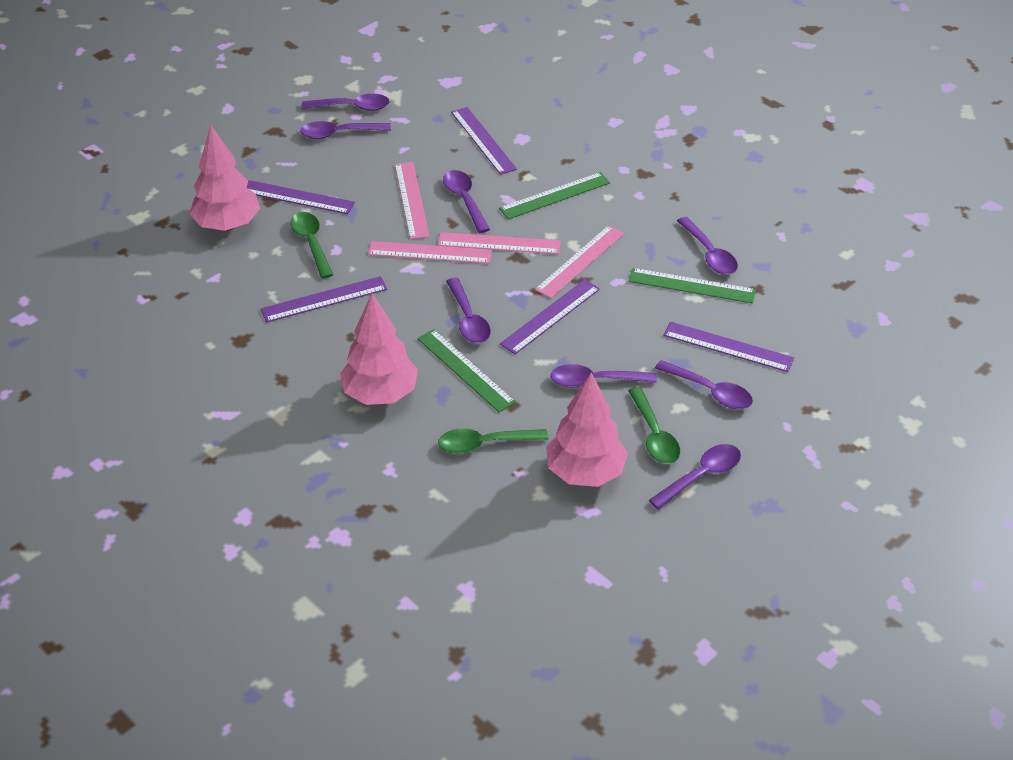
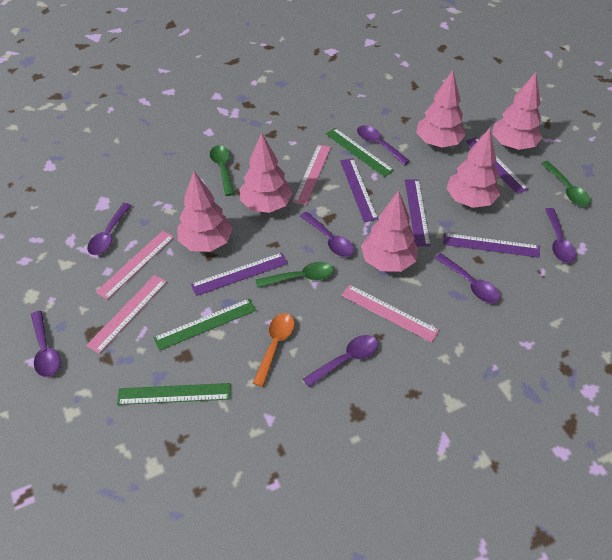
orange spoon: 0 -> 1
pink tree: 3 -> 6
purple spoon: 8 -> 7

